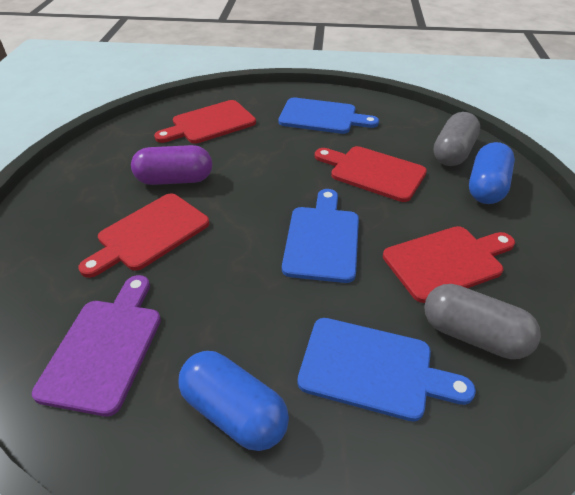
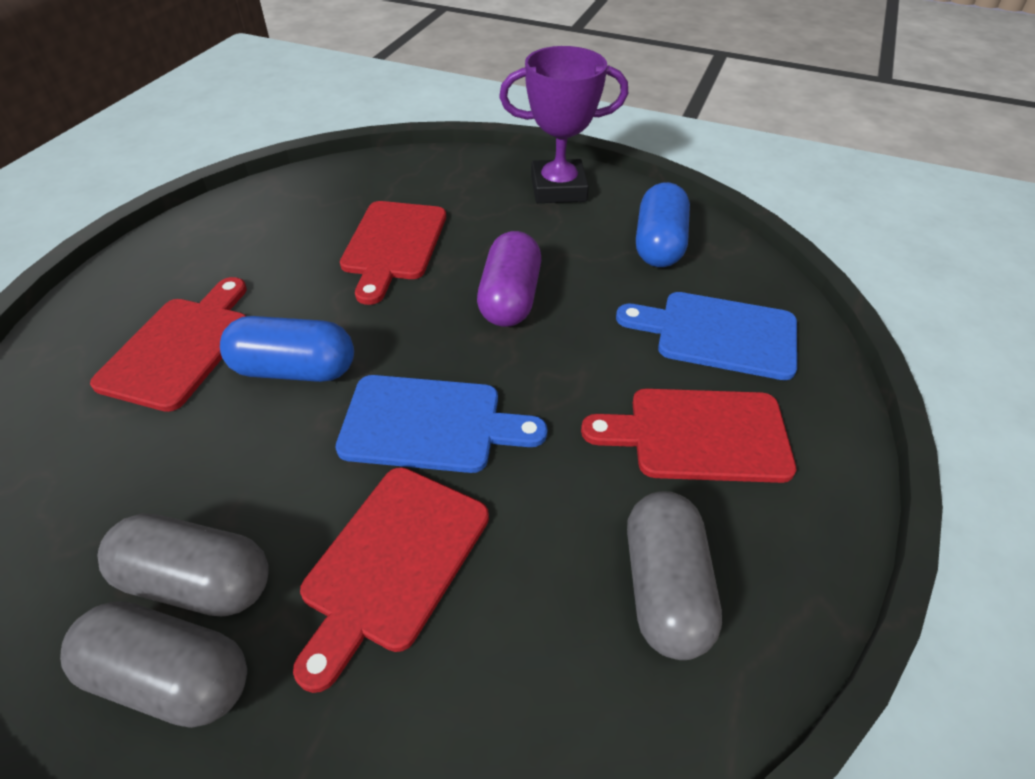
blue cutting board: 3 -> 2
grey capsule: 2 -> 3
purple cutting board: 1 -> 0
purple trophy: 0 -> 1

